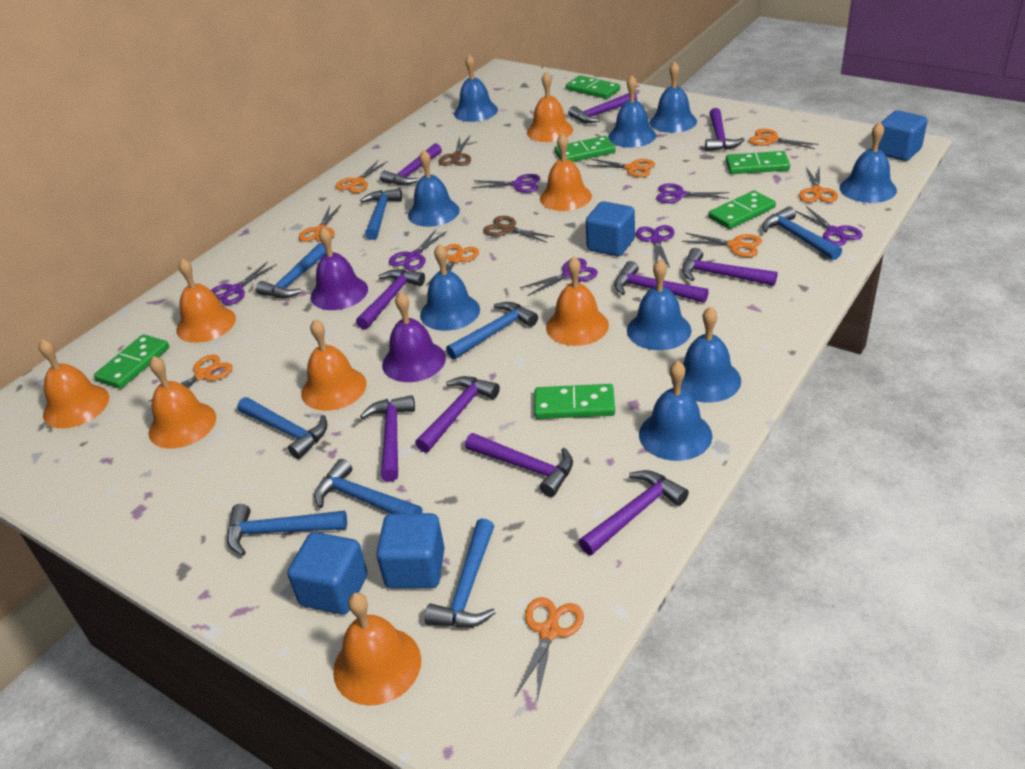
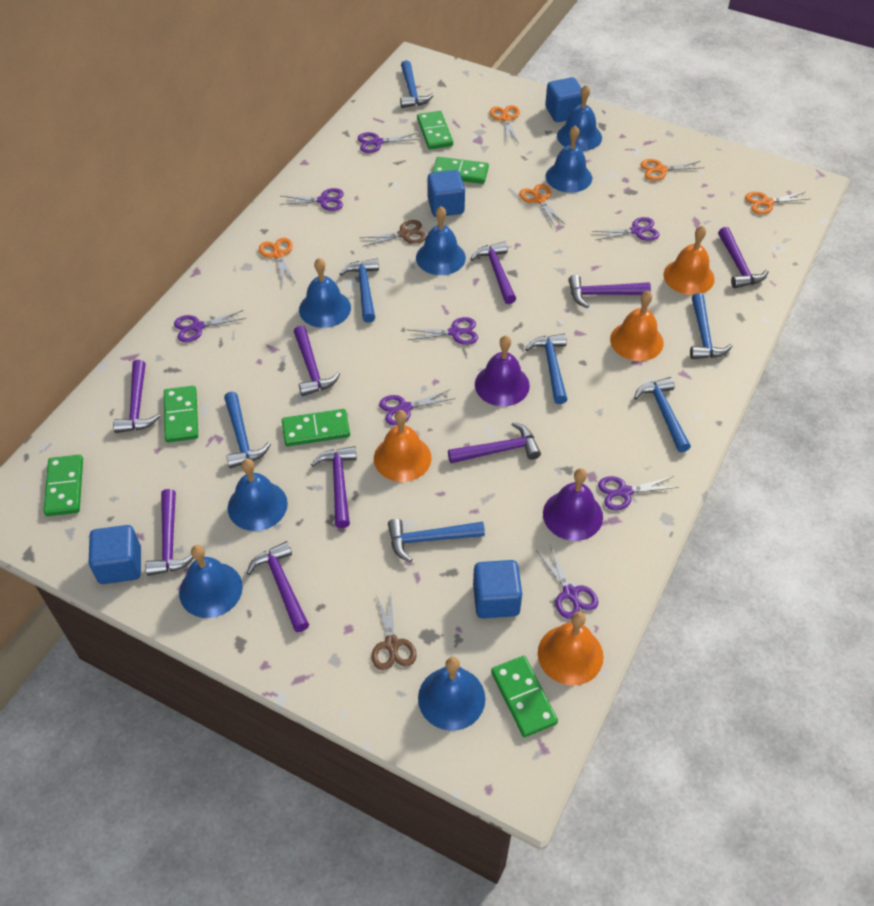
blue bell: 9 -> 7
blue hammer: 8 -> 7
orange bell: 8 -> 4
orange scissors: 9 -> 5
purple hammer: 10 -> 9
purple scissors: 7 -> 8

